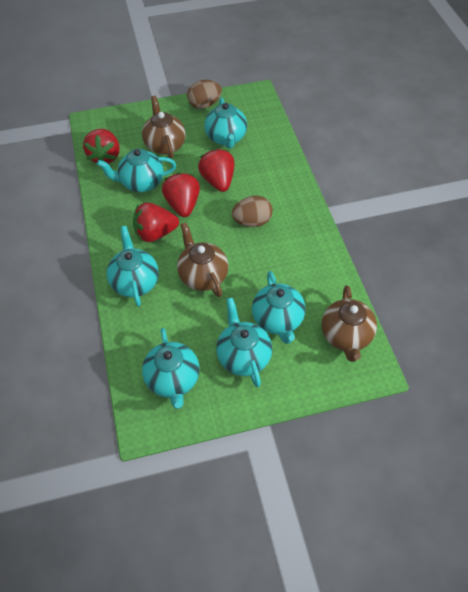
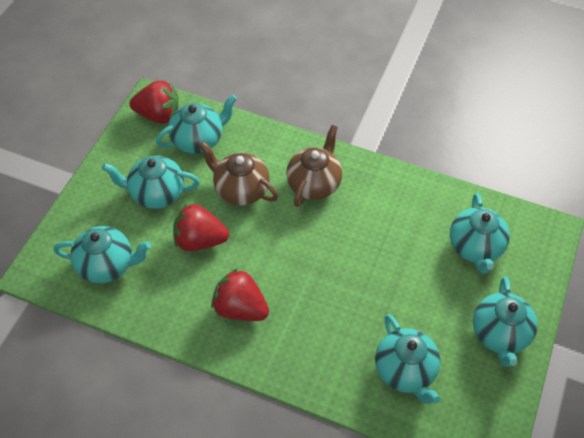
brown egg: 2 -> 0
brown teapot: 3 -> 2
red strawberry: 4 -> 3

